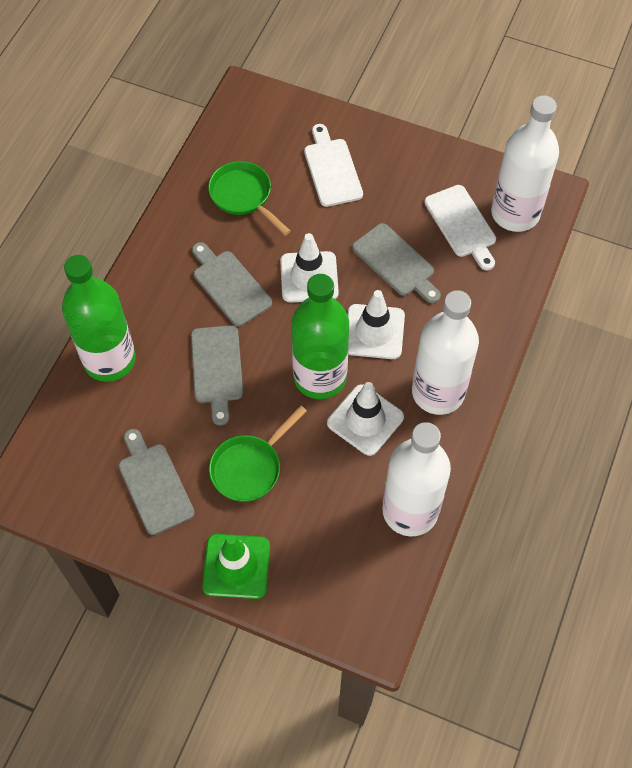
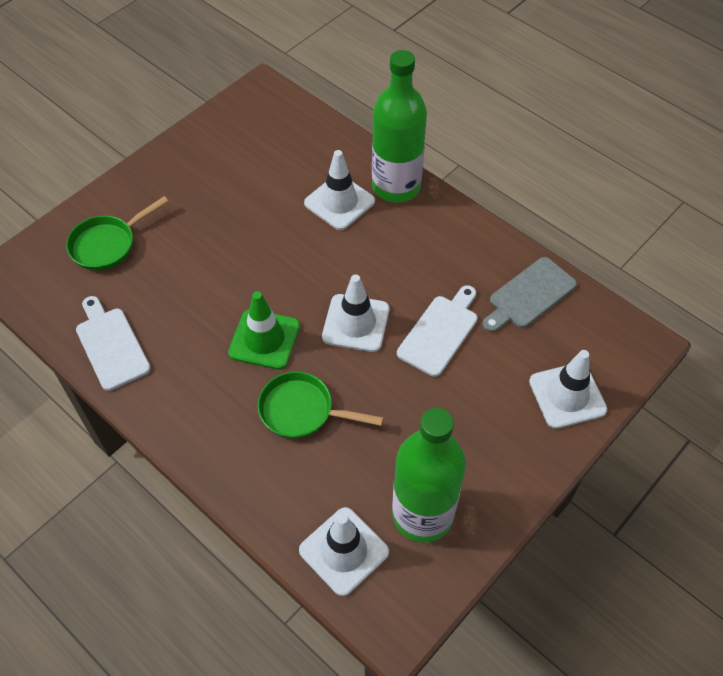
grey cutting board: 4 -> 1
white bottle: 3 -> 0
white traffic cone: 3 -> 4

